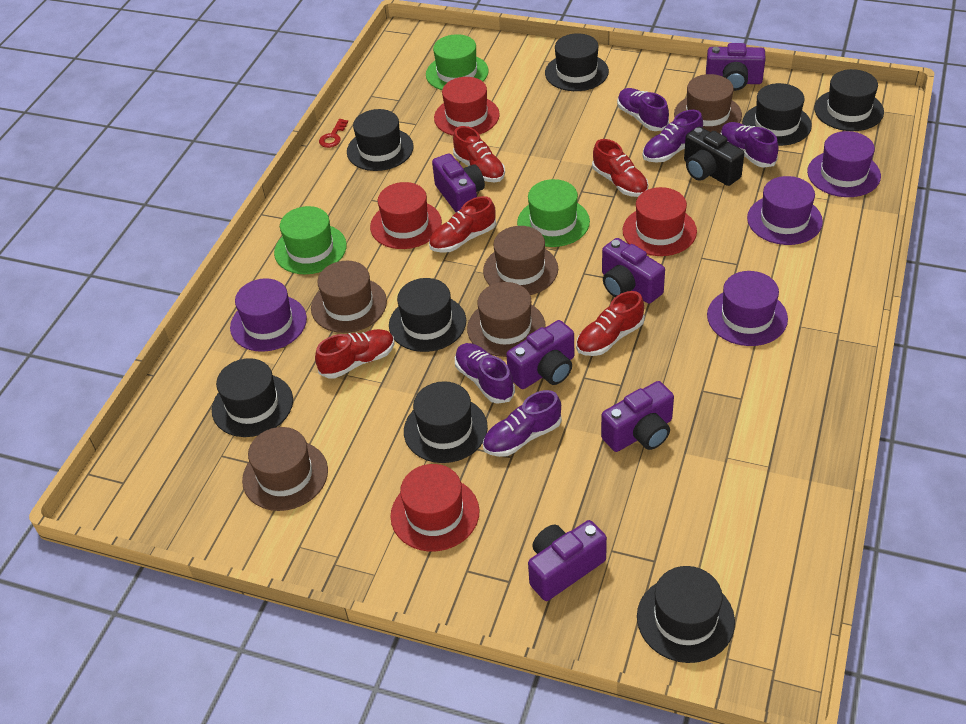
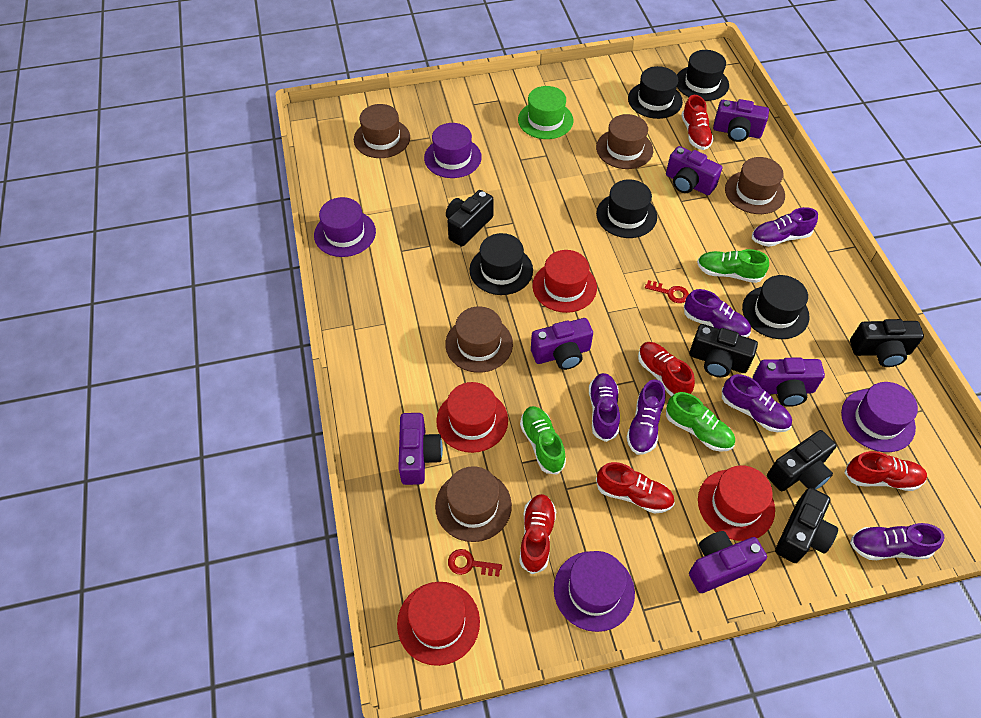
black camera: 1 -> 5
black hat: 8 -> 5
green hat: 3 -> 1
green shoe: 0 -> 3
purple shoe: 5 -> 6
red key: 1 -> 2

